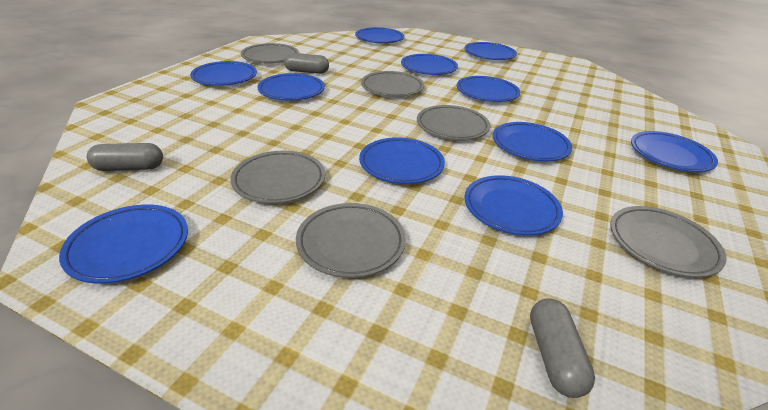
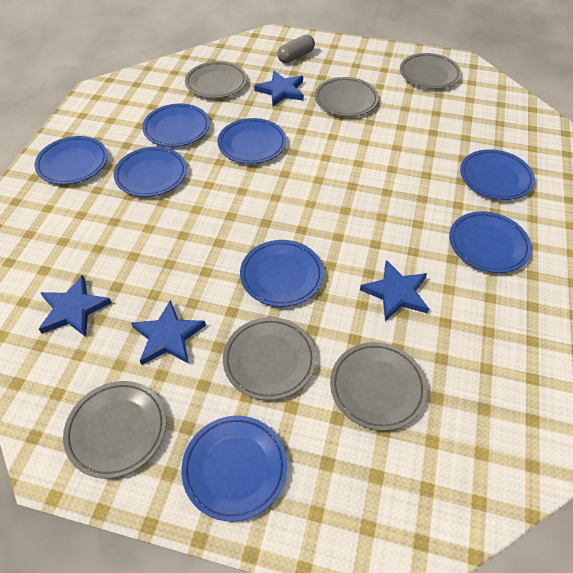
blue plate: 11 -> 8
blue star: 0 -> 4
grey capsule: 3 -> 1

